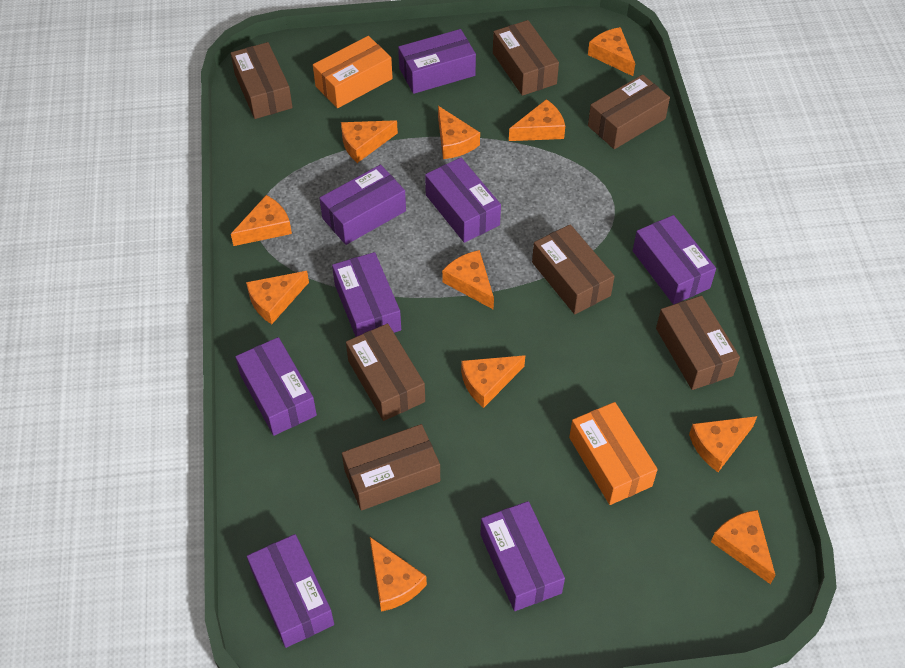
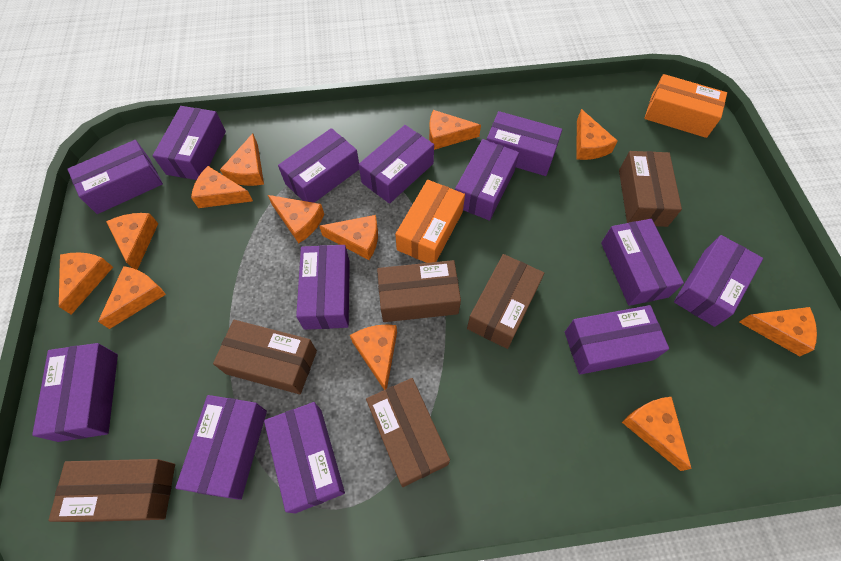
brown box: 7 -> 6
orange cheese: 11 -> 12
purple box: 8 -> 13

